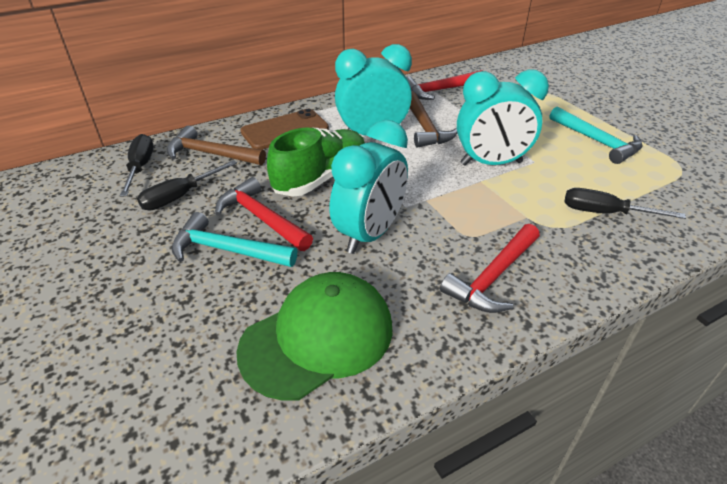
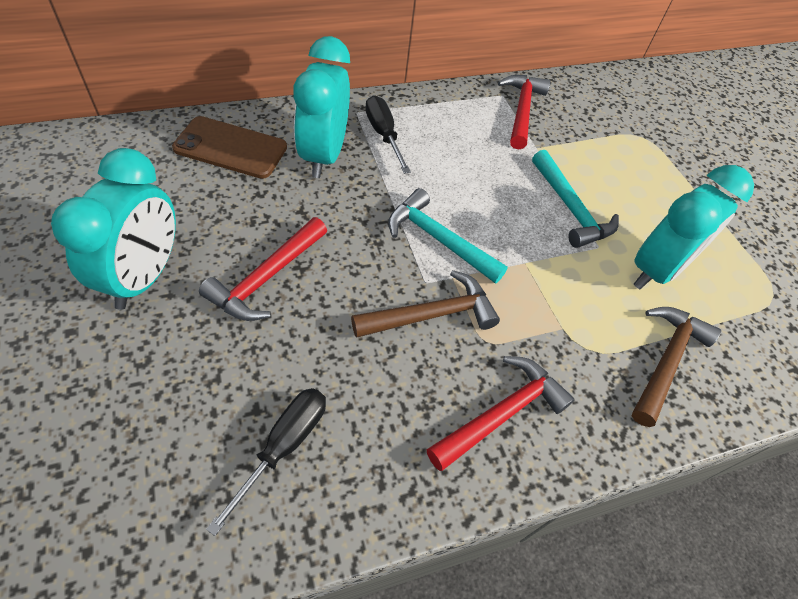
black screwdriver: 3 -> 2
green cap: 1 -> 0
green shoe: 1 -> 0

